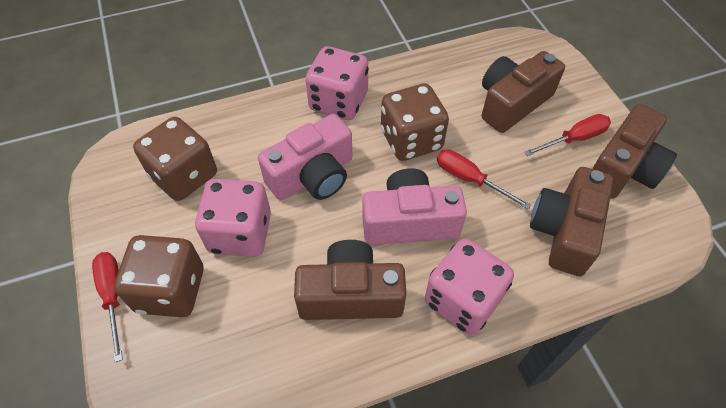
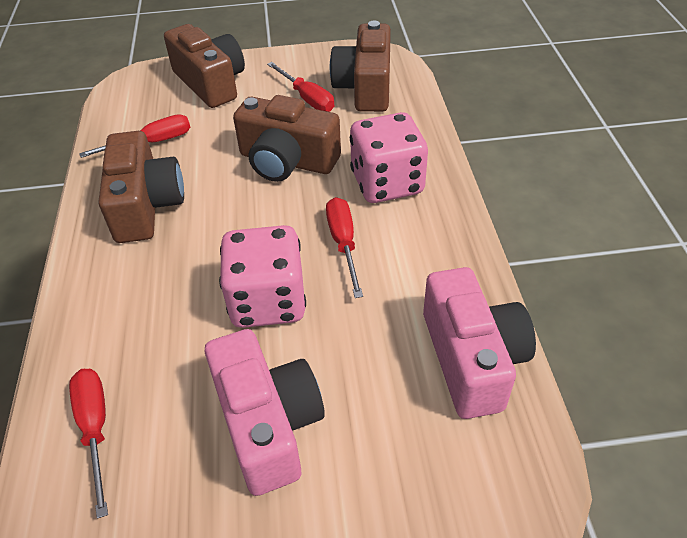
brown dice: 3 -> 0
pink dice: 3 -> 2
red screwdriver: 3 -> 4

